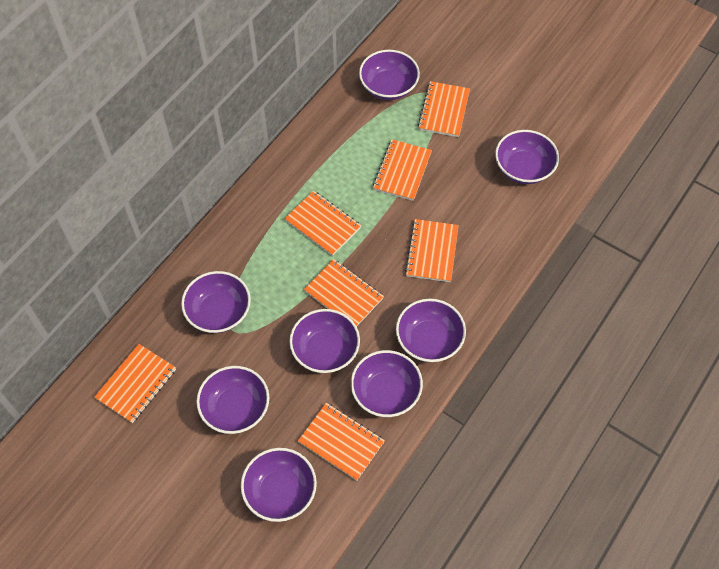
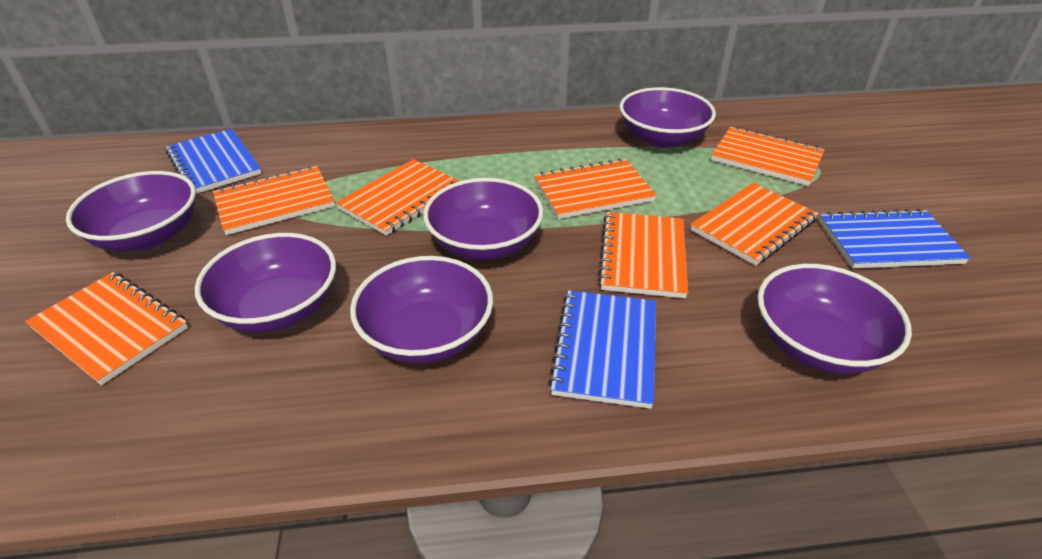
blue notebook: 0 -> 3
purple bowl: 8 -> 6

